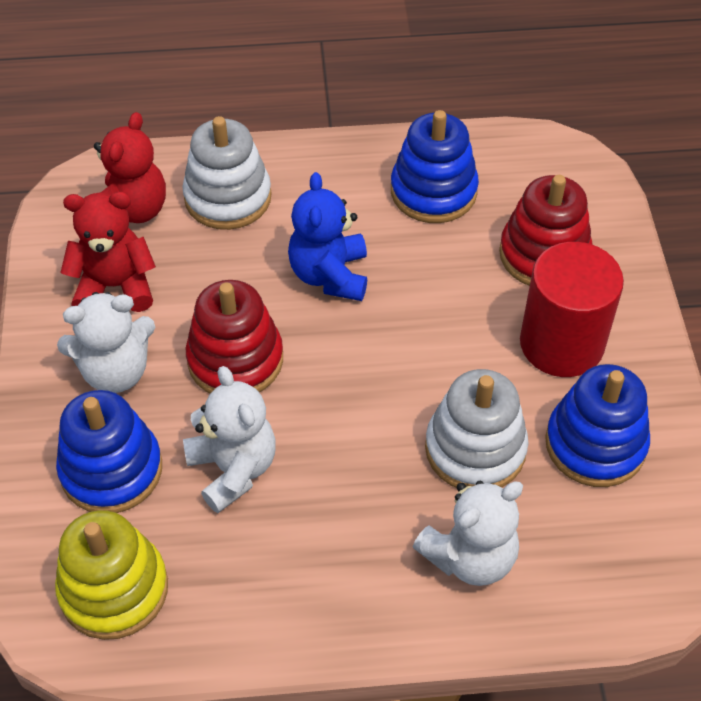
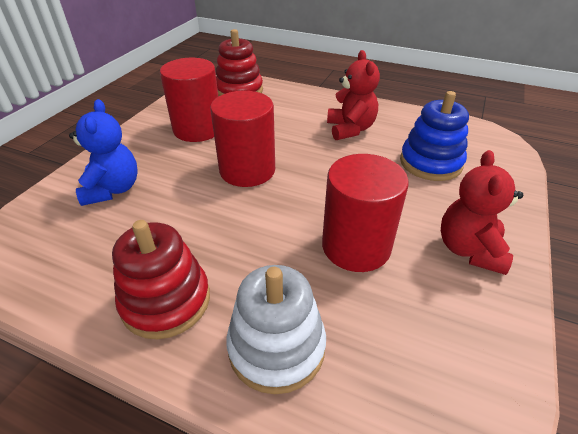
blue stacking toy: 3 -> 1
red cylinder: 1 -> 3
white stacking toy: 2 -> 1
white teddy bear: 3 -> 0
yellow stacking toy: 1 -> 0

